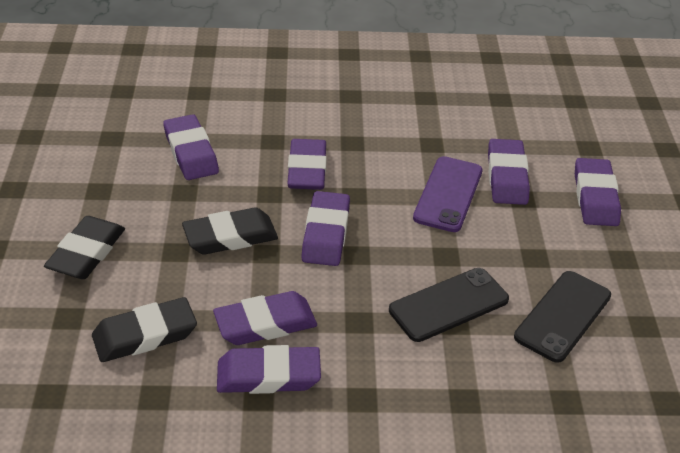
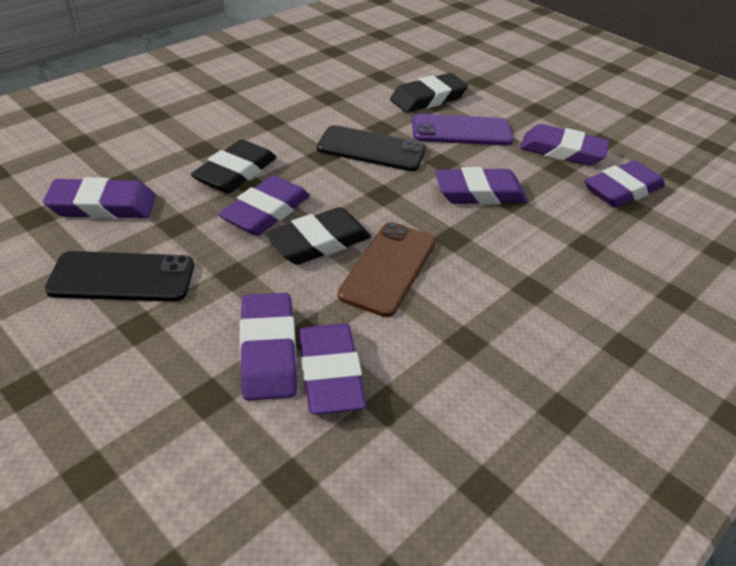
brown phone: 0 -> 1

